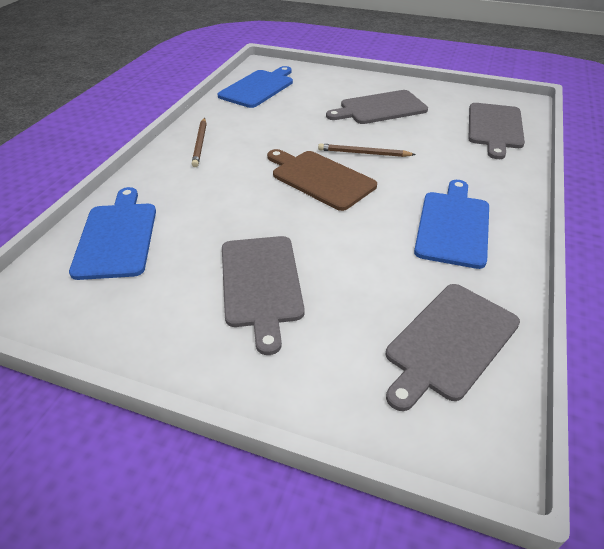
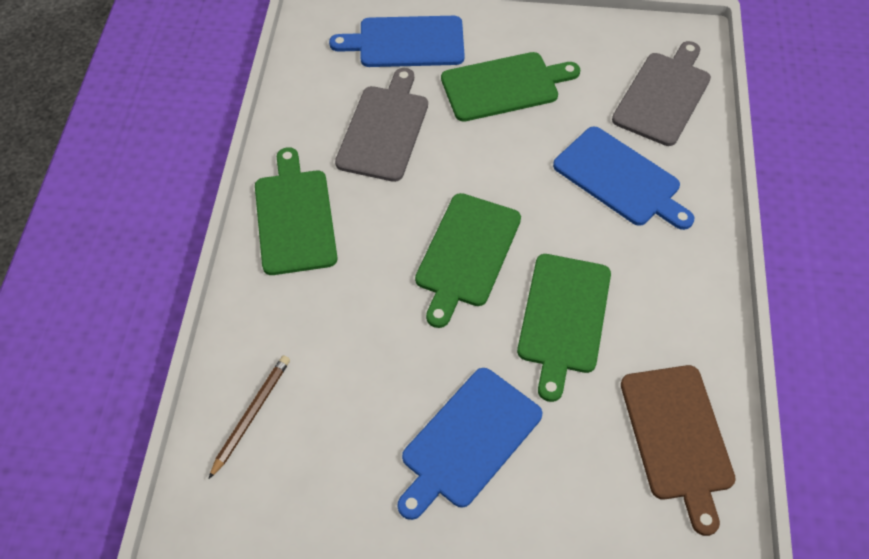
brown pencil: 2 -> 1
green cutting board: 0 -> 4
grey cutting board: 4 -> 2

